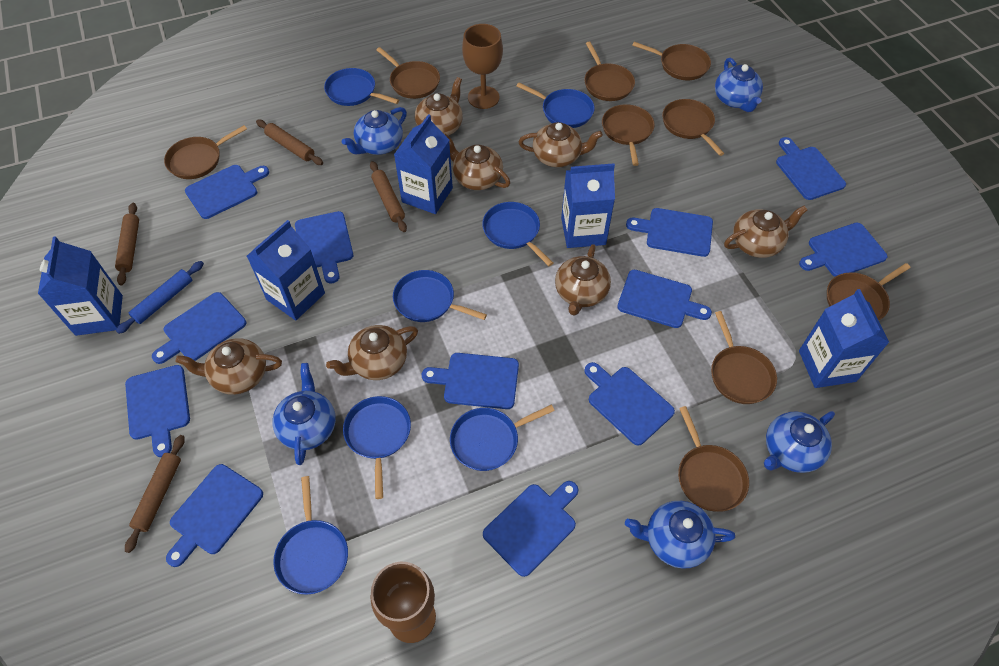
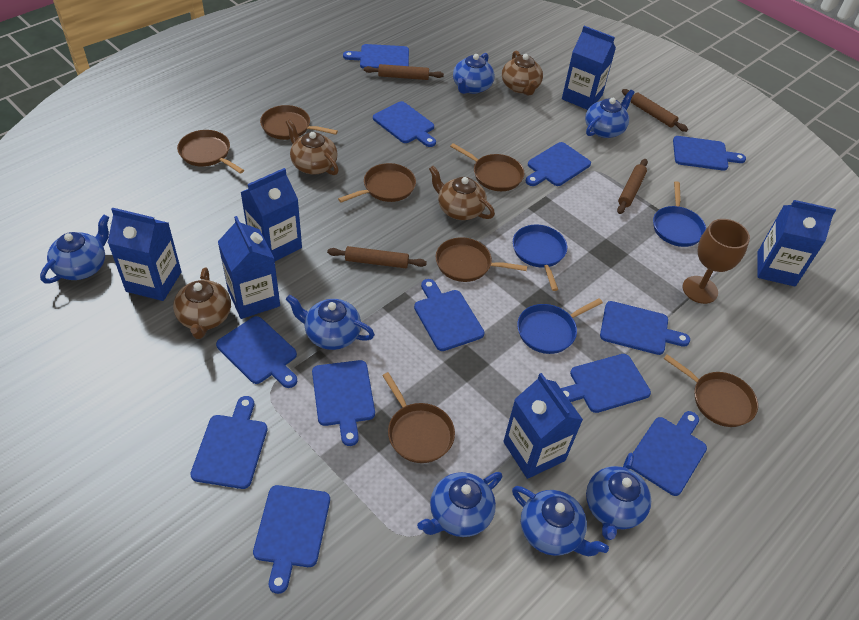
blue carton: 5 -> 6
blue pan: 7 -> 3
blue rolling pin: 1 -> 0
blue teapot: 5 -> 7
brown goblet: 2 -> 1
brown pan: 9 -> 7
brown teapot: 7 -> 4

